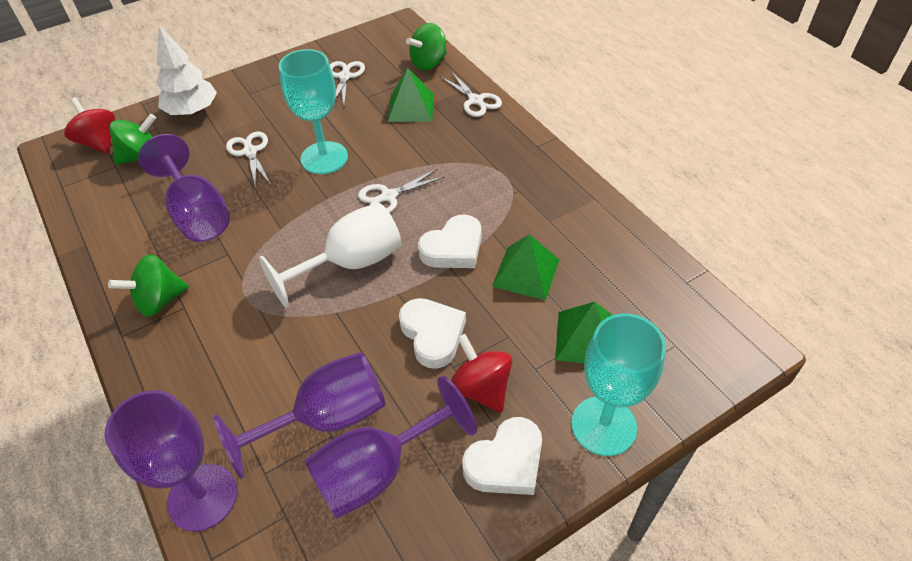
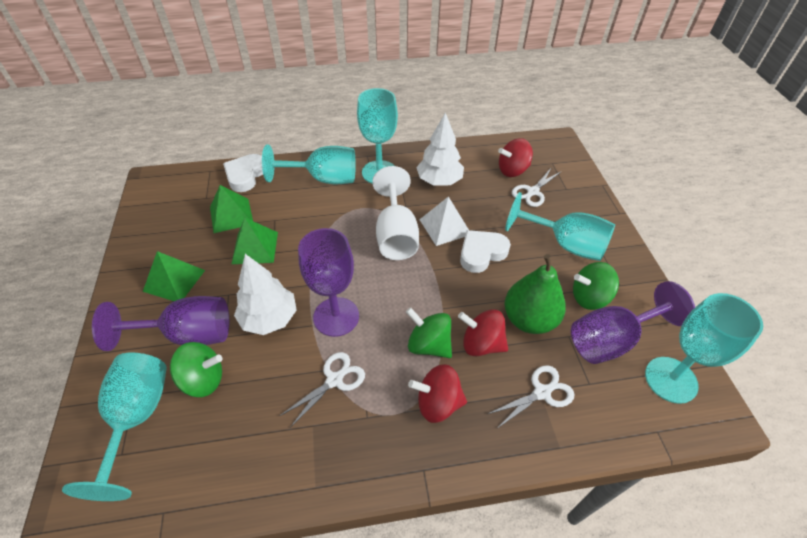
green pear: 0 -> 1
purple goblet: 4 -> 3
red spinning top: 2 -> 3
turquoise goblet: 2 -> 5
white heart: 3 -> 2
white pyramid: 0 -> 1
white scissors: 4 -> 3
white tree: 1 -> 2

